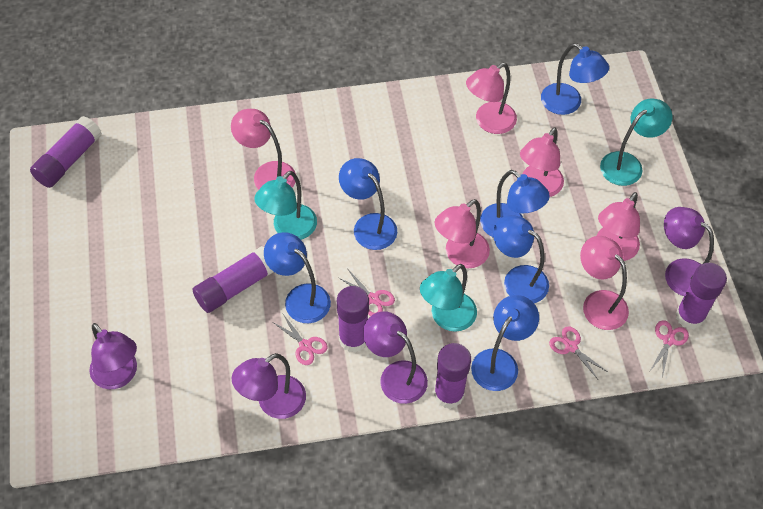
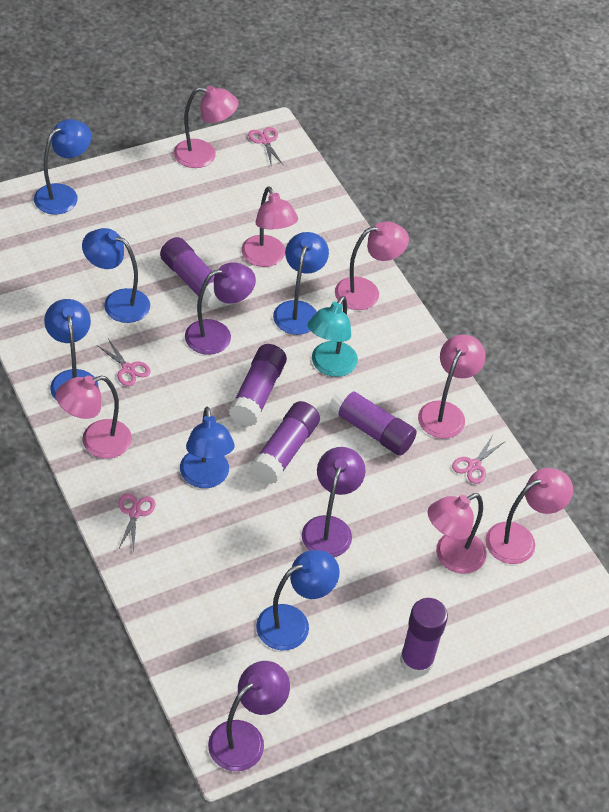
pink lamp: 6 -> 7
purple lamp: 4 -> 3
turquoise lamp: 3 -> 1

